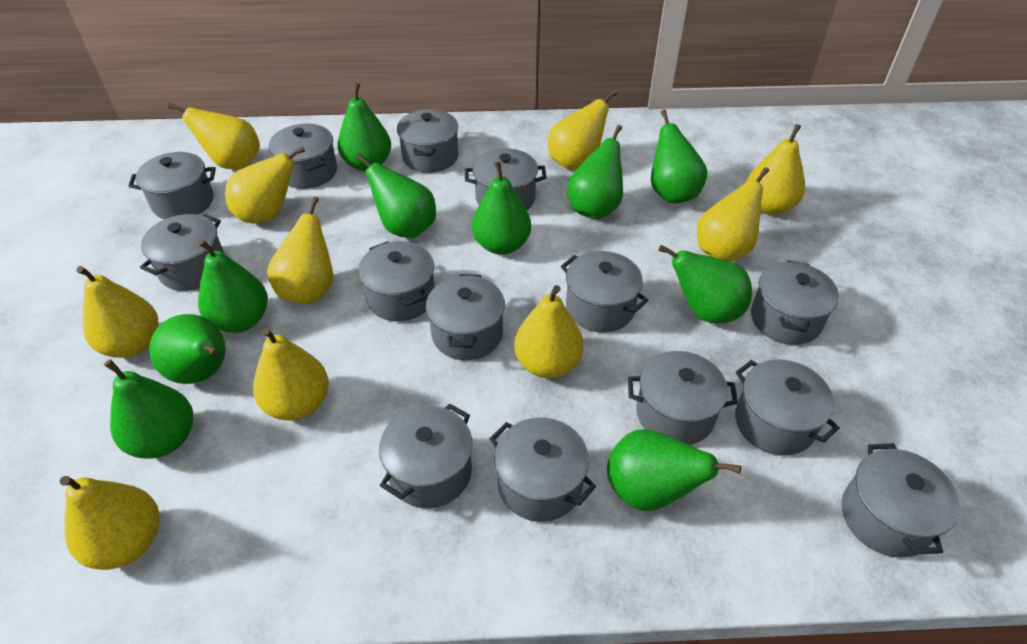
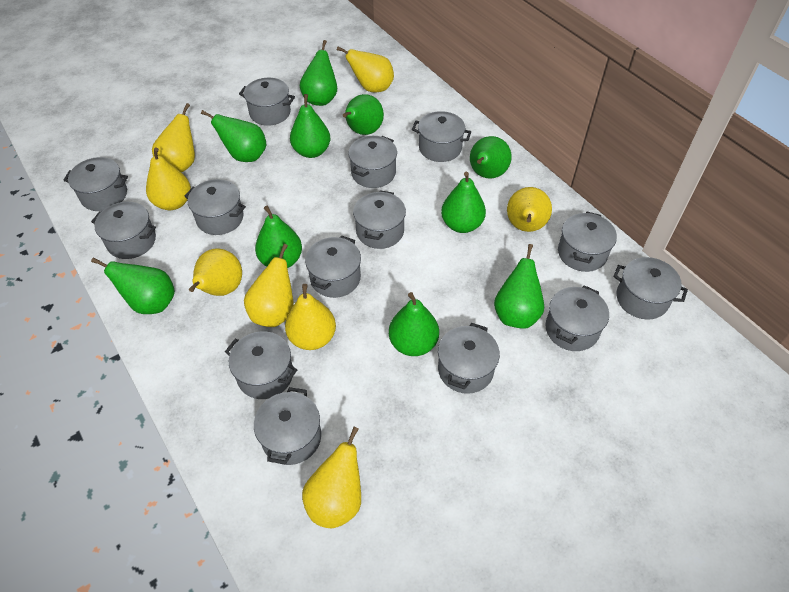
yellow pear: 10 -> 8

